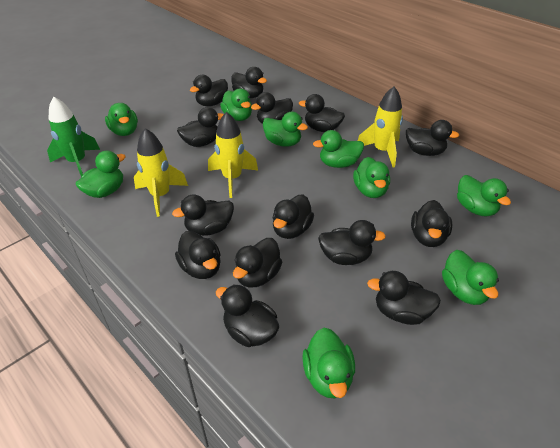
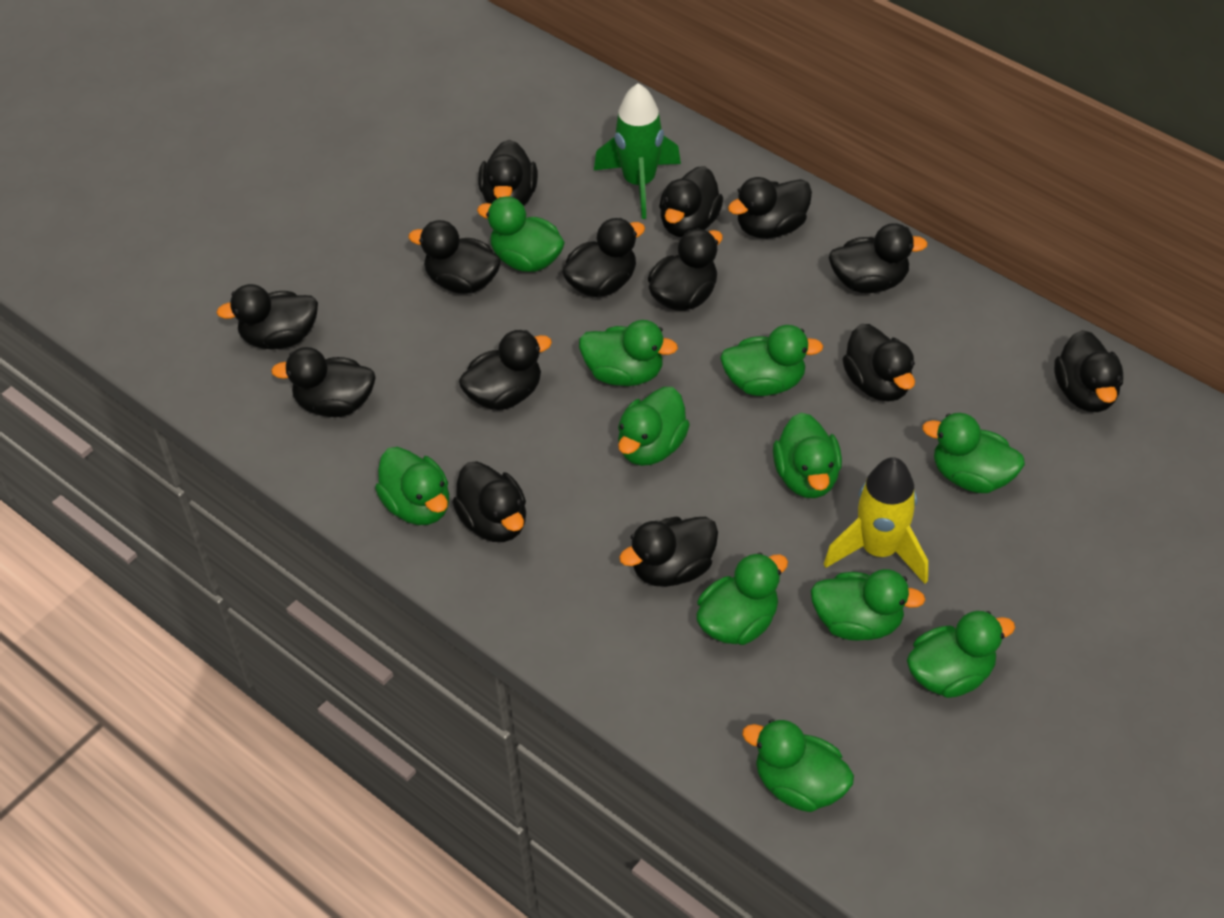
green duck: 9 -> 11
yellow rocket: 3 -> 1

